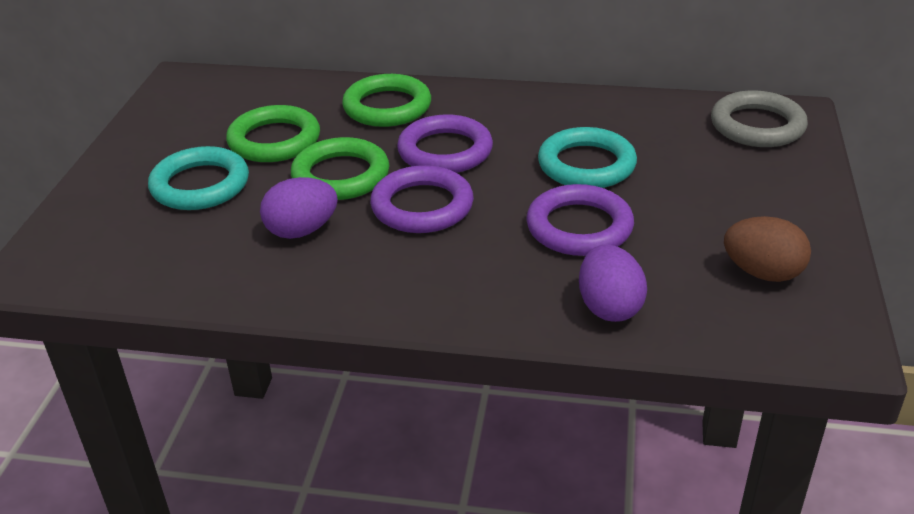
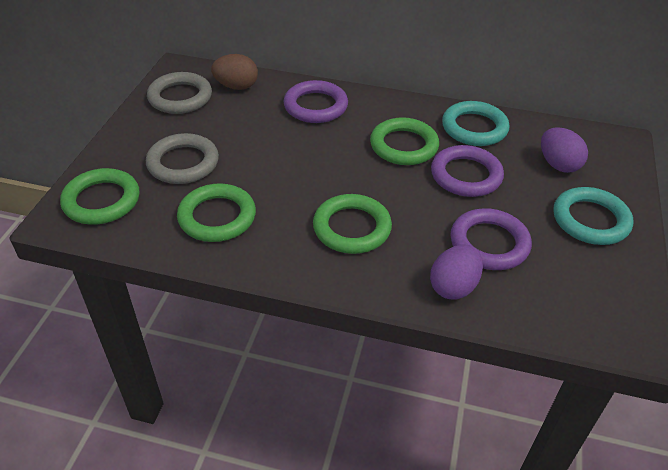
green ring: 3 -> 4
grey ring: 1 -> 2

